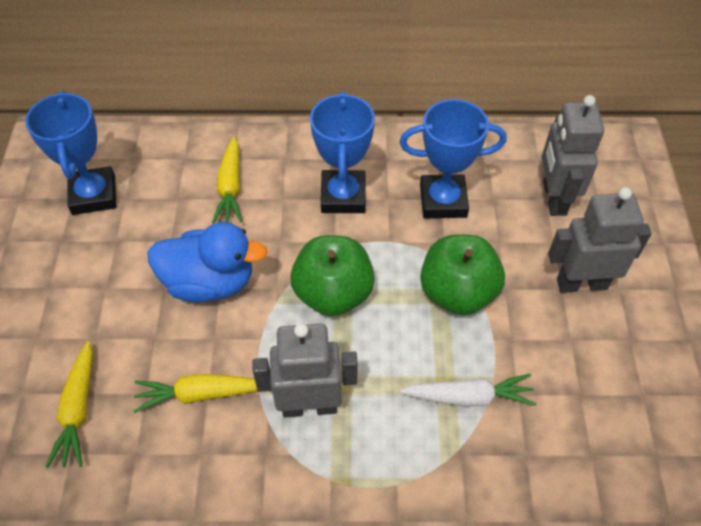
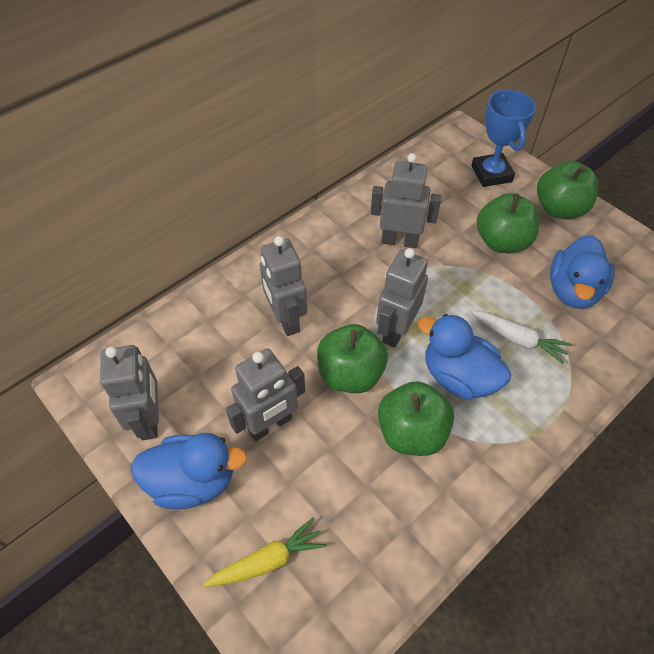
blue duck: 1 -> 3
blue trophy: 3 -> 1
green apple: 2 -> 4
grey robot: 3 -> 5
yellow carrot: 3 -> 1

